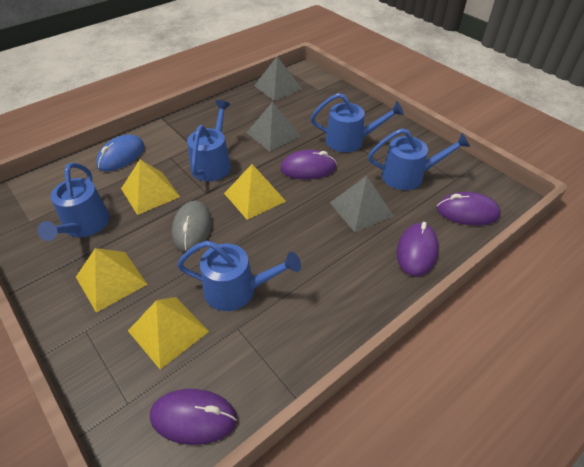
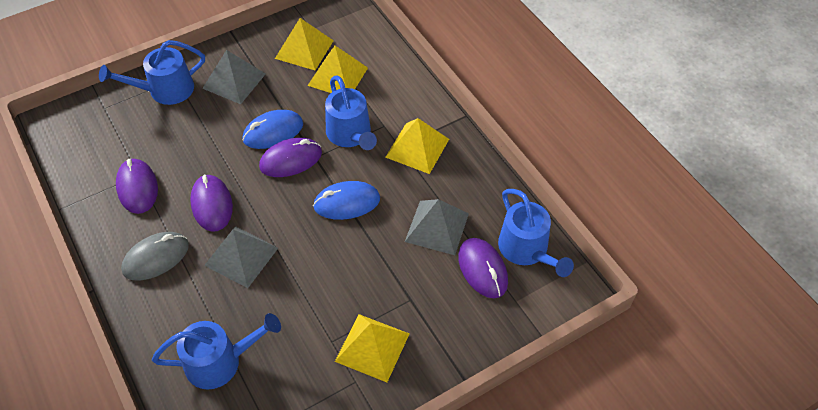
blue mouse: 1 -> 2
blue watering can: 5 -> 4

